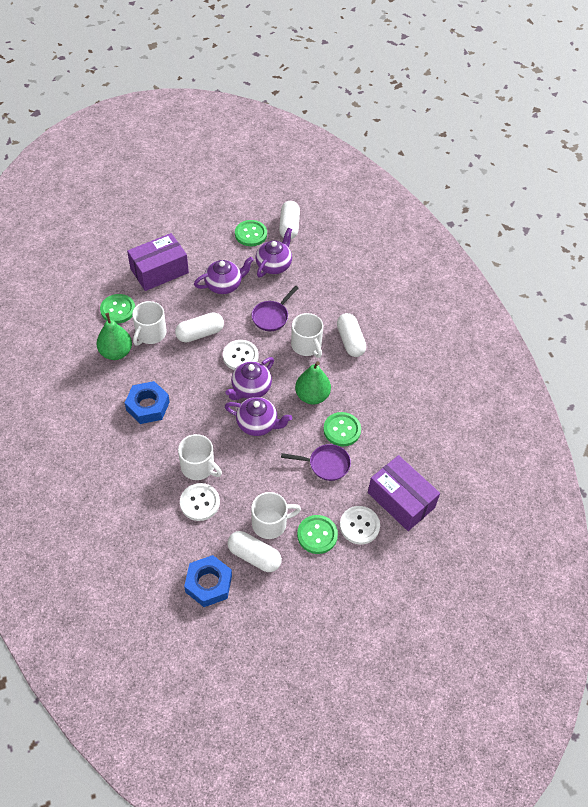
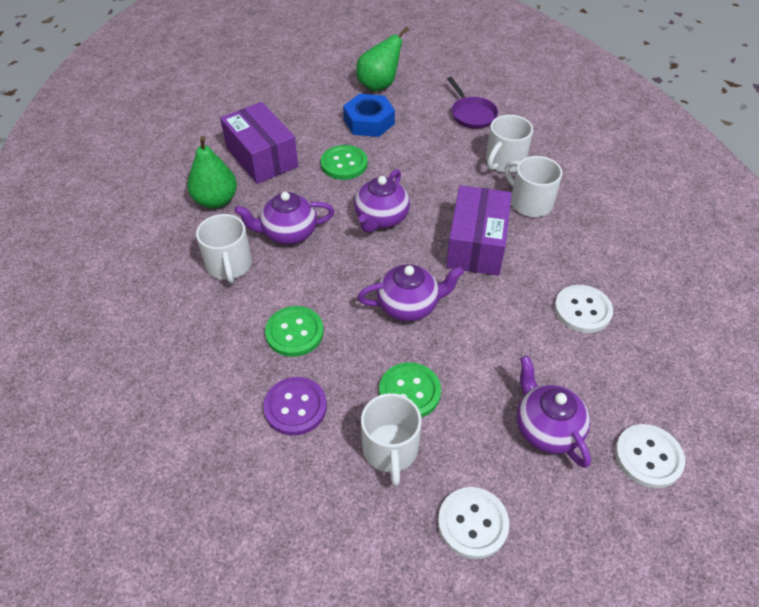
blue nut: 2 -> 1
green button: 4 -> 3
purple button: 0 -> 1
purple pan: 2 -> 1
white capsule: 4 -> 0

